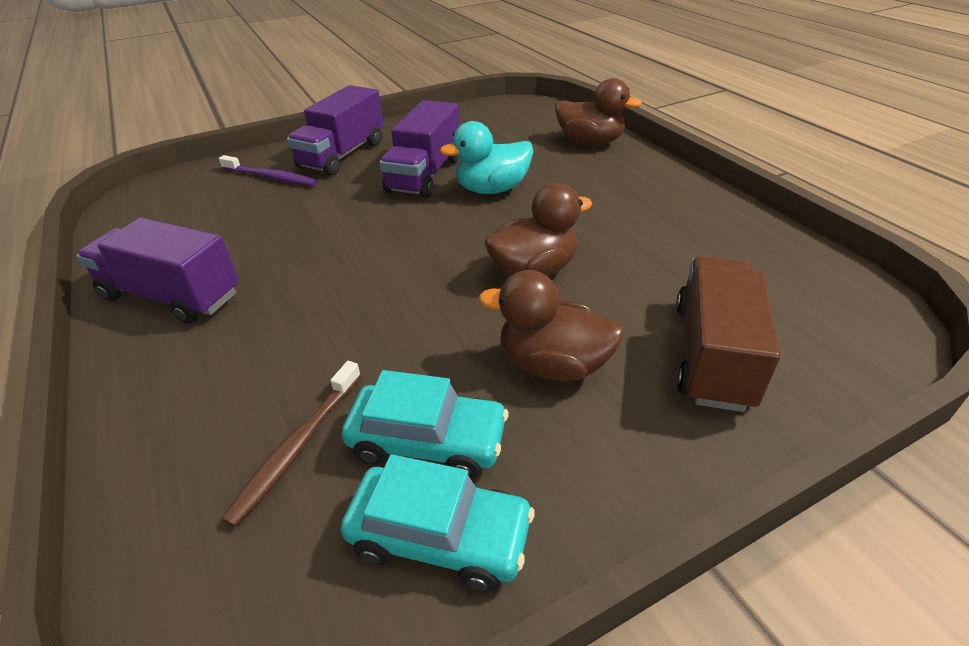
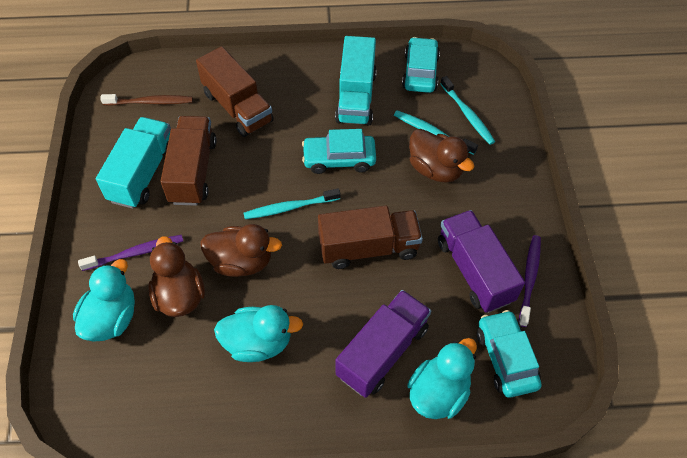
brown truck: 1 -> 3
purple toothbrush: 1 -> 2
purple truck: 3 -> 2
turquoise car: 2 -> 3
turquoise duck: 1 -> 3
turquoise toothbrush: 0 -> 3
turquoise truck: 0 -> 2

